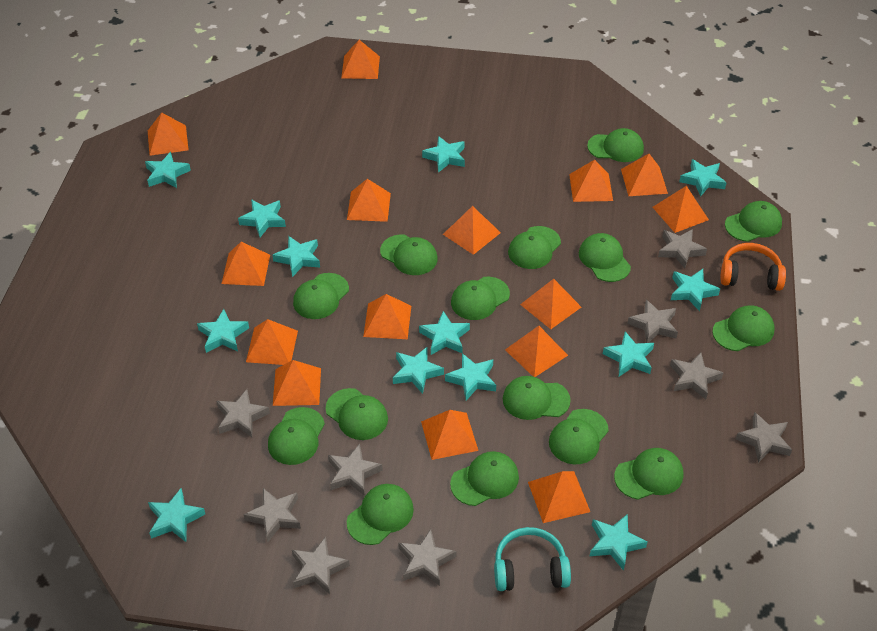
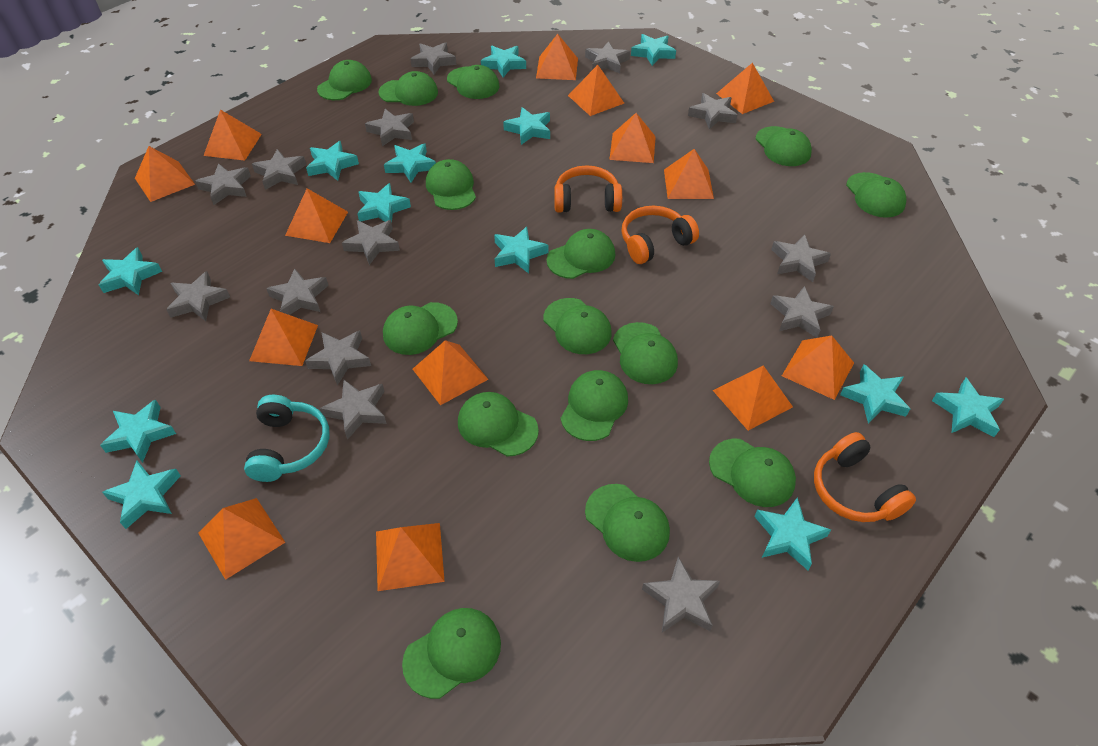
grey star: 9 -> 14
orange headphones: 1 -> 3
orange pyramid: 15 -> 14

